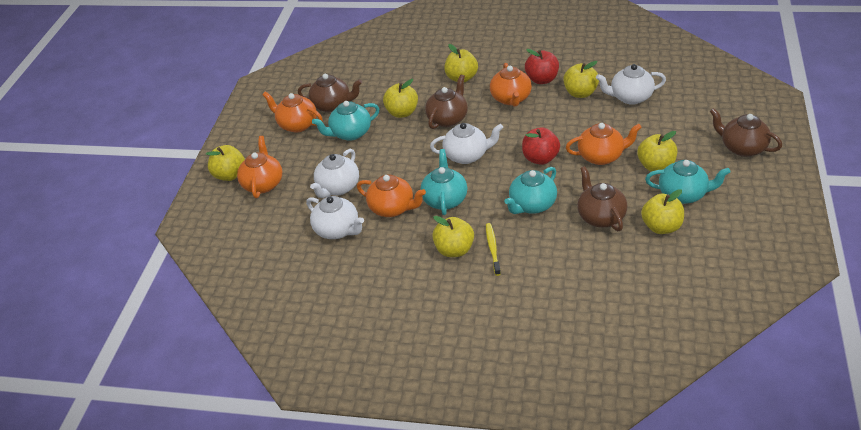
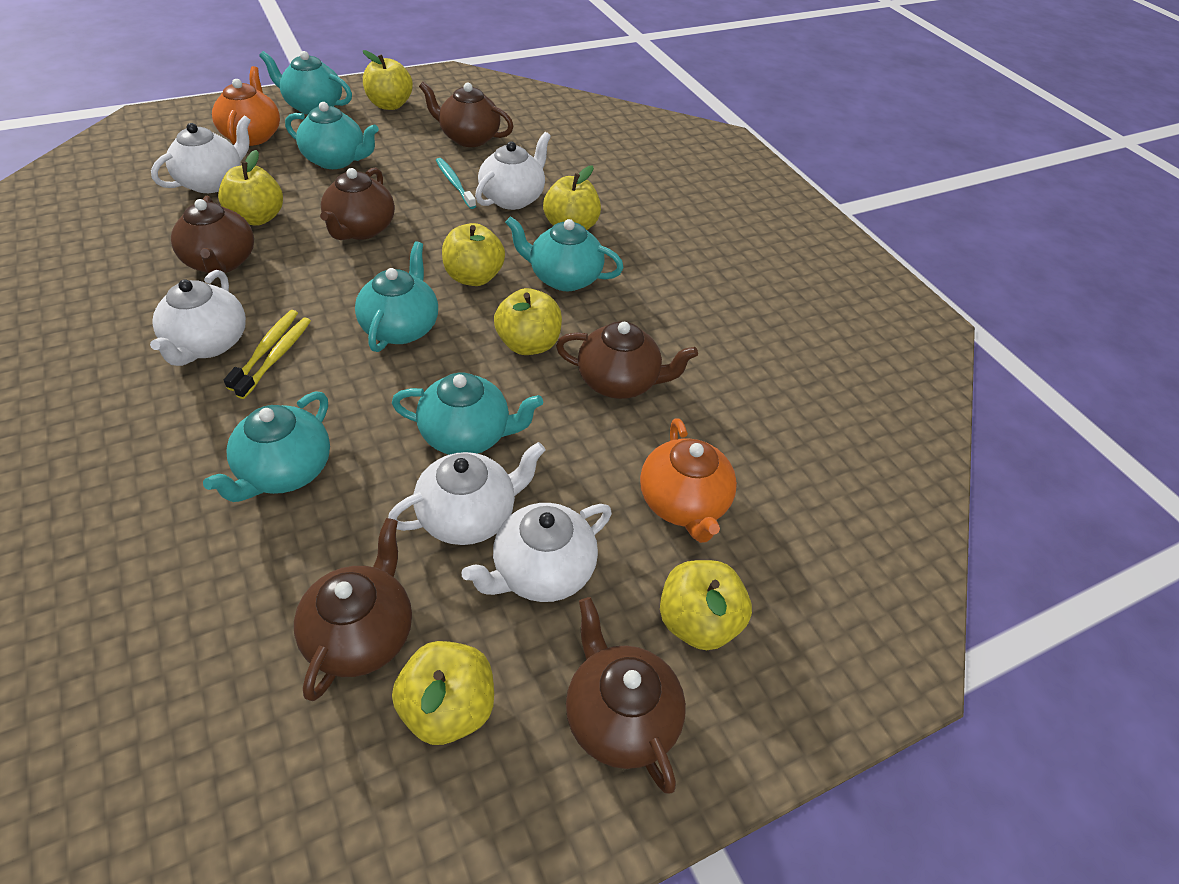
brown teapot: 4 -> 6
orange teapot: 5 -> 2
red apple: 2 -> 0
turquoise teapot: 4 -> 6
turquoise toothbrush: 0 -> 1
white teapot: 4 -> 5
yellow toothbrush: 1 -> 2

